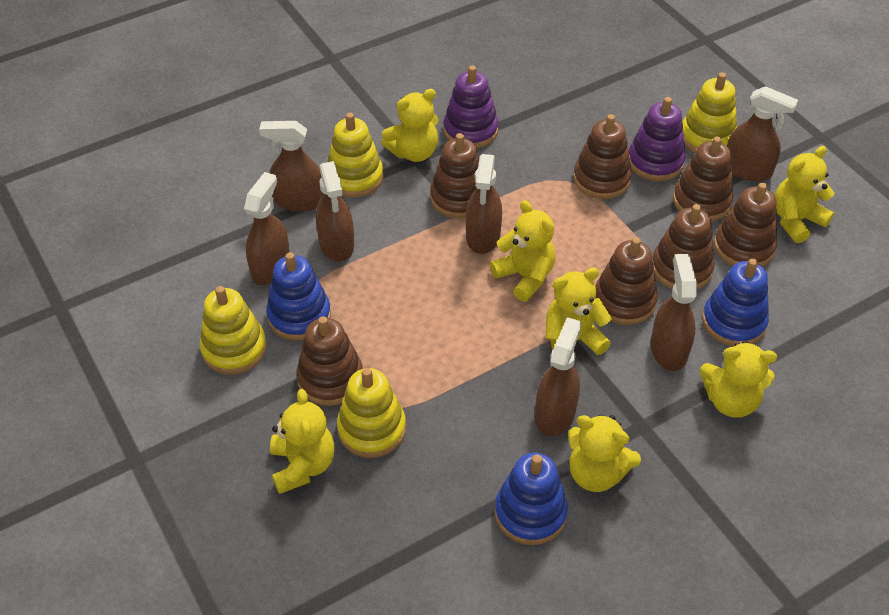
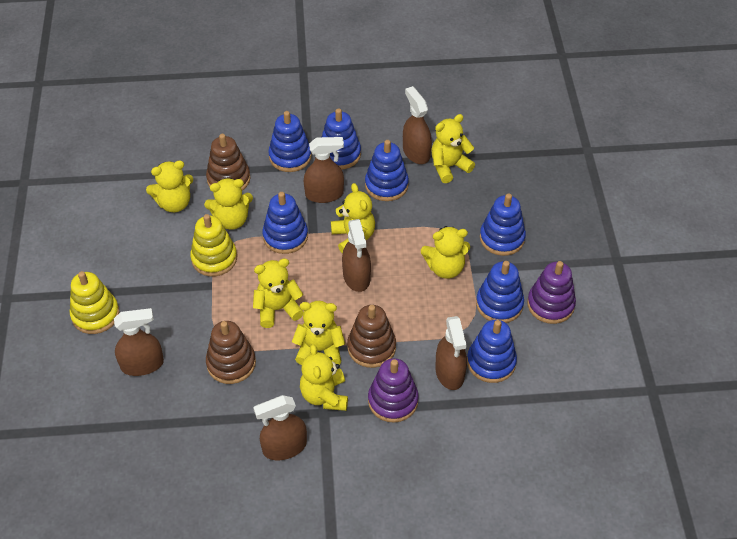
blue stacking toy: 3 -> 7
brown spray bottle: 7 -> 6
brown stacking toy: 7 -> 3
yellow stacking toy: 4 -> 2
yellow teddy bear: 7 -> 8

